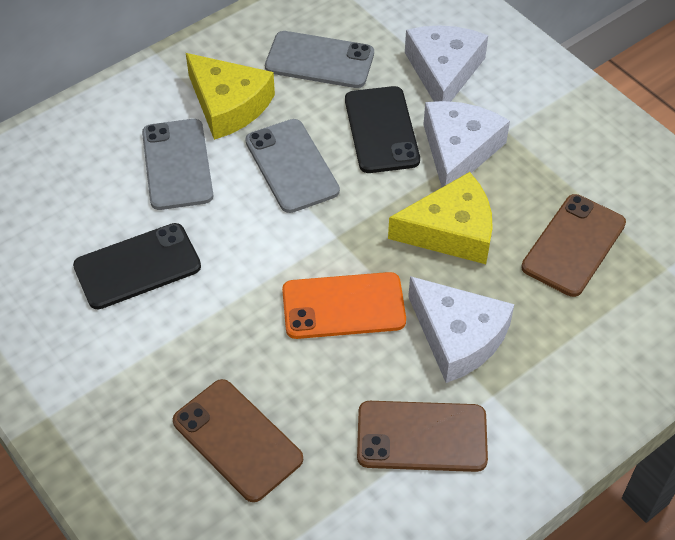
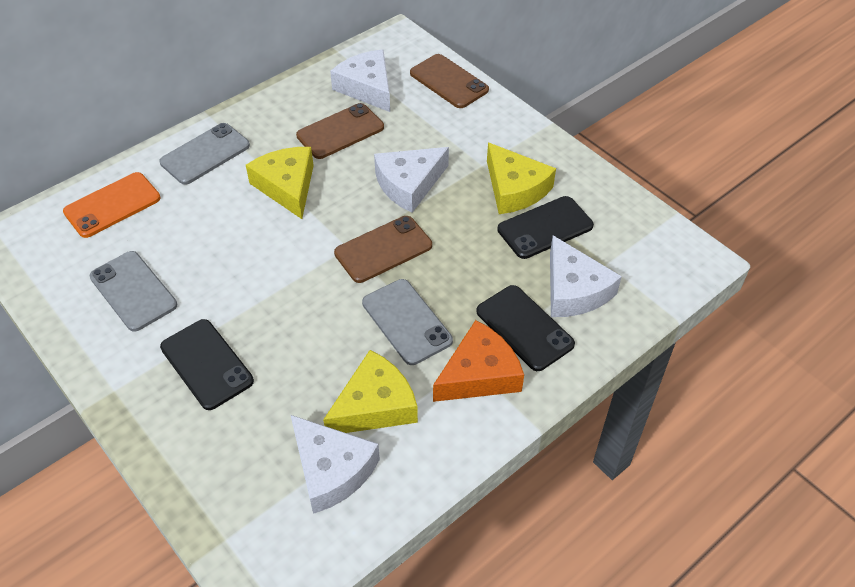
black phone: 2 -> 3
orange cheese: 0 -> 1
white cheese: 3 -> 4
yellow cheese: 2 -> 3

